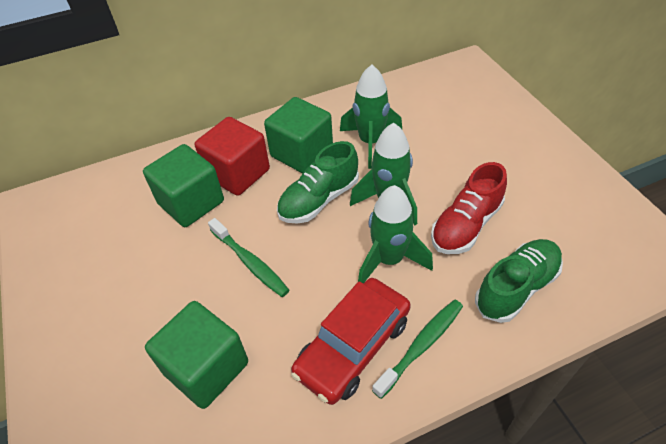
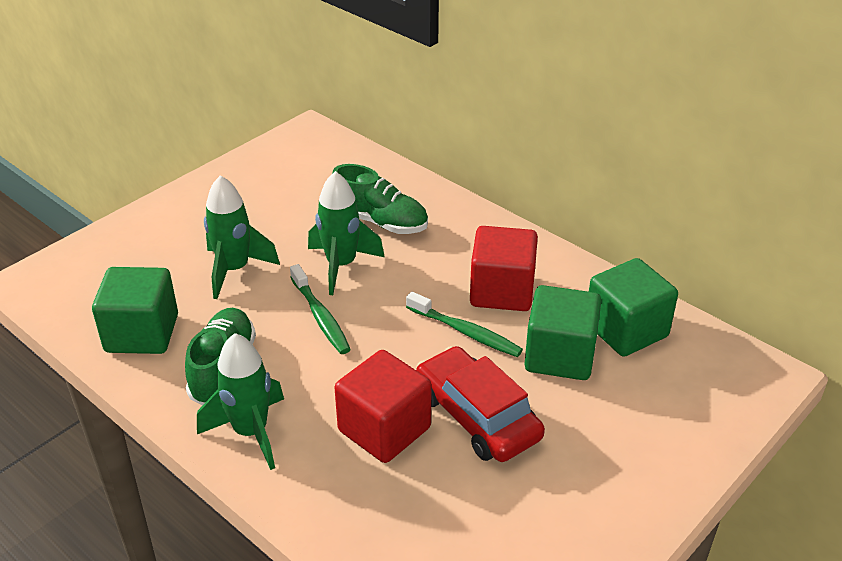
red cube: 1 -> 2
red shoe: 1 -> 0

